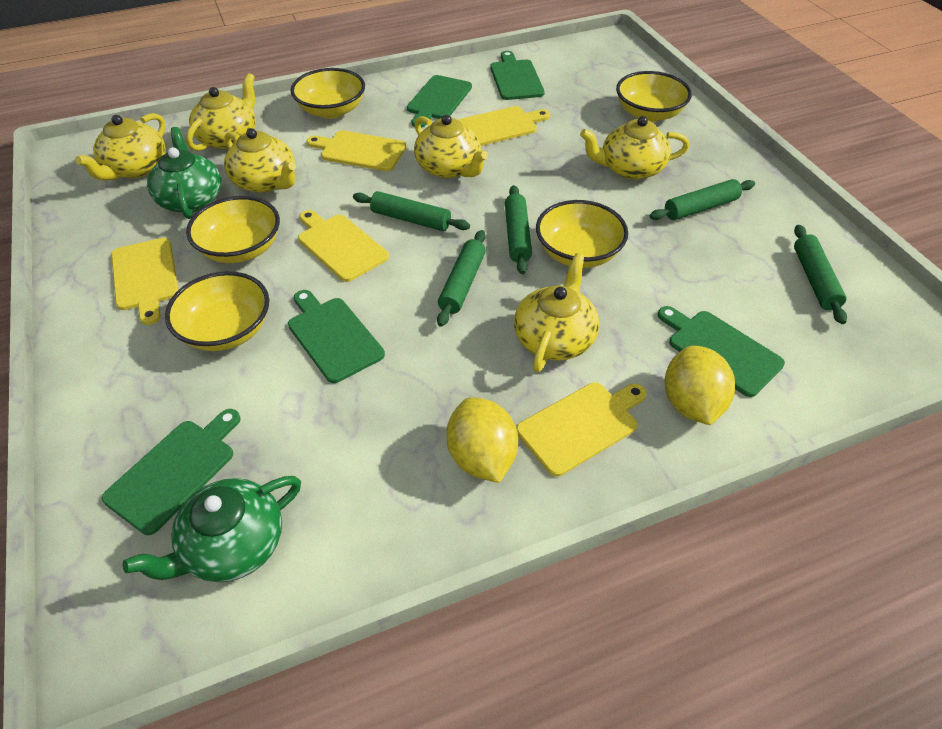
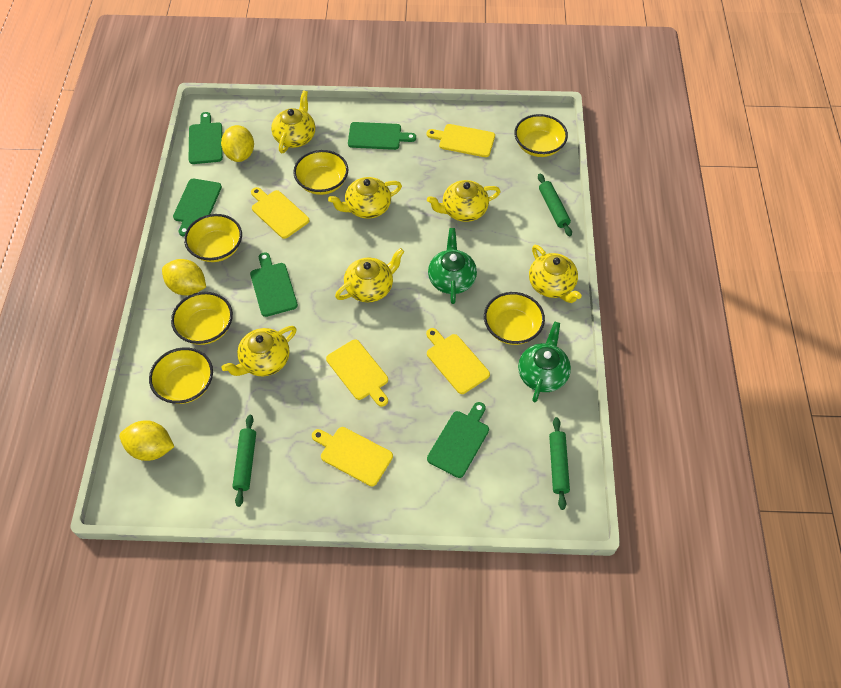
green rolling pin: 5 -> 3
yellow bowl: 5 -> 6
yellow lemon: 2 -> 3

